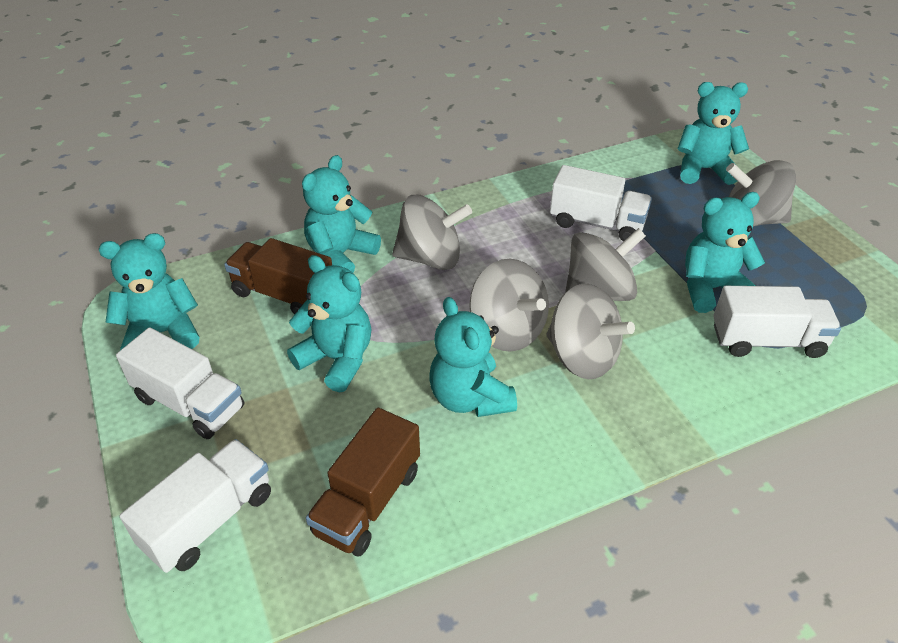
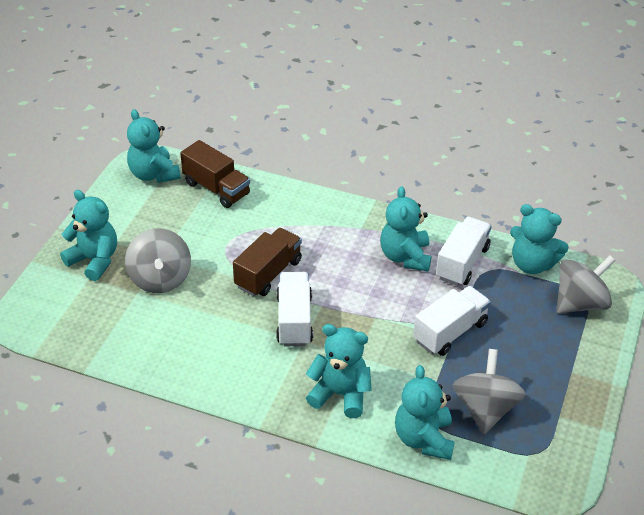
grey spinning top: 5 -> 3
white truck: 4 -> 3

